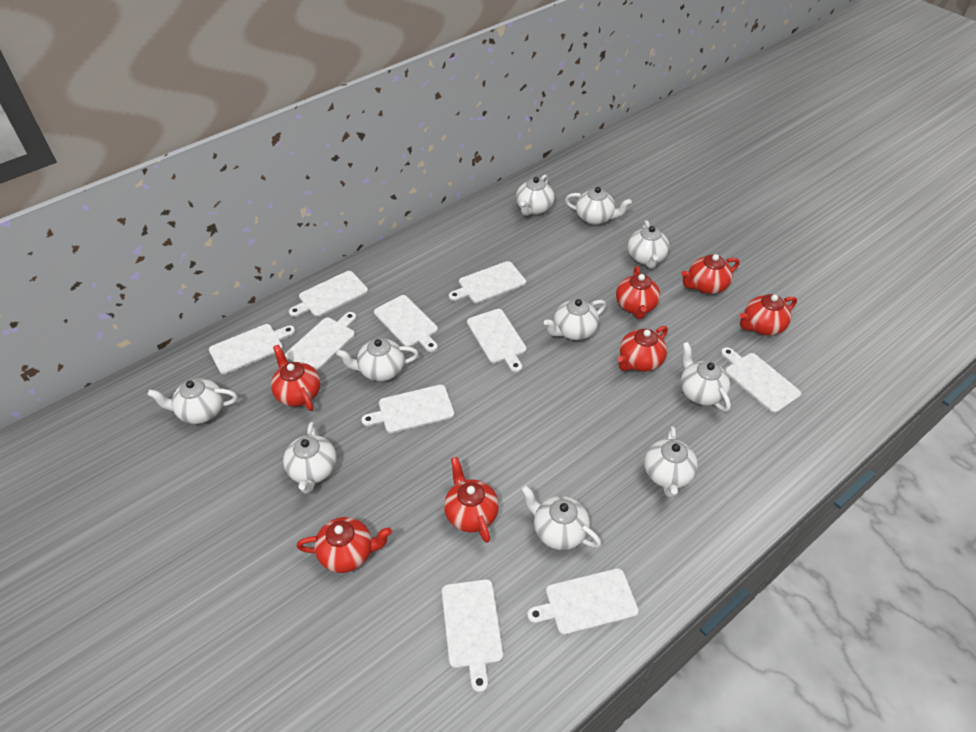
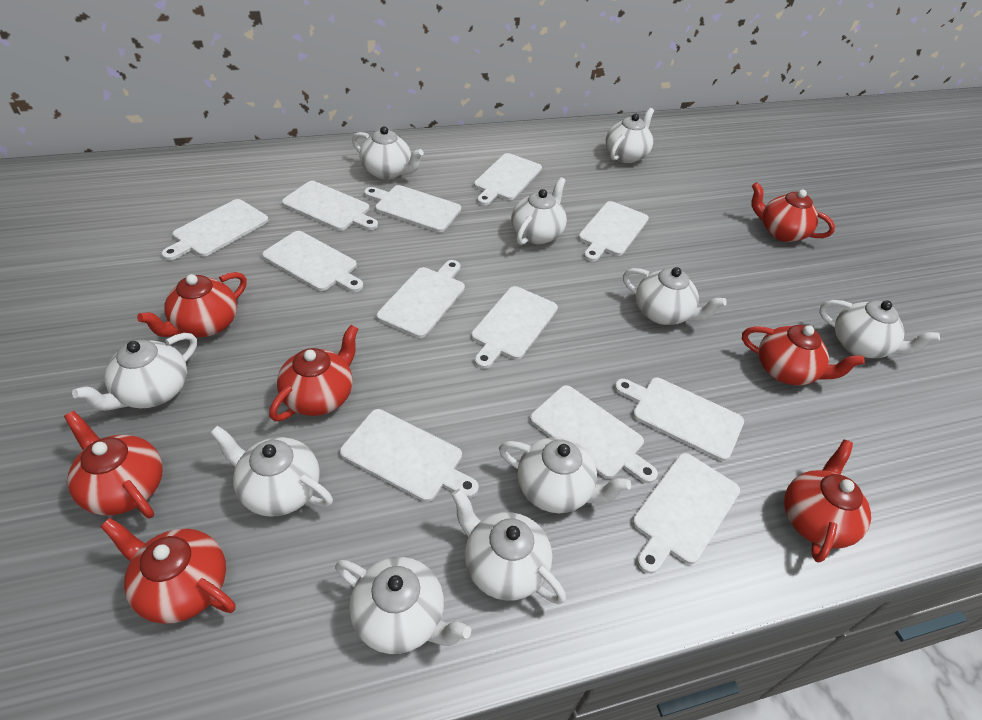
white cutting board: 10 -> 12

